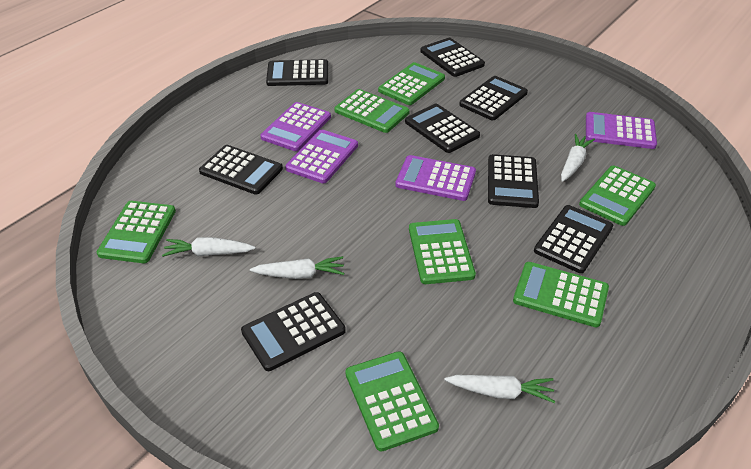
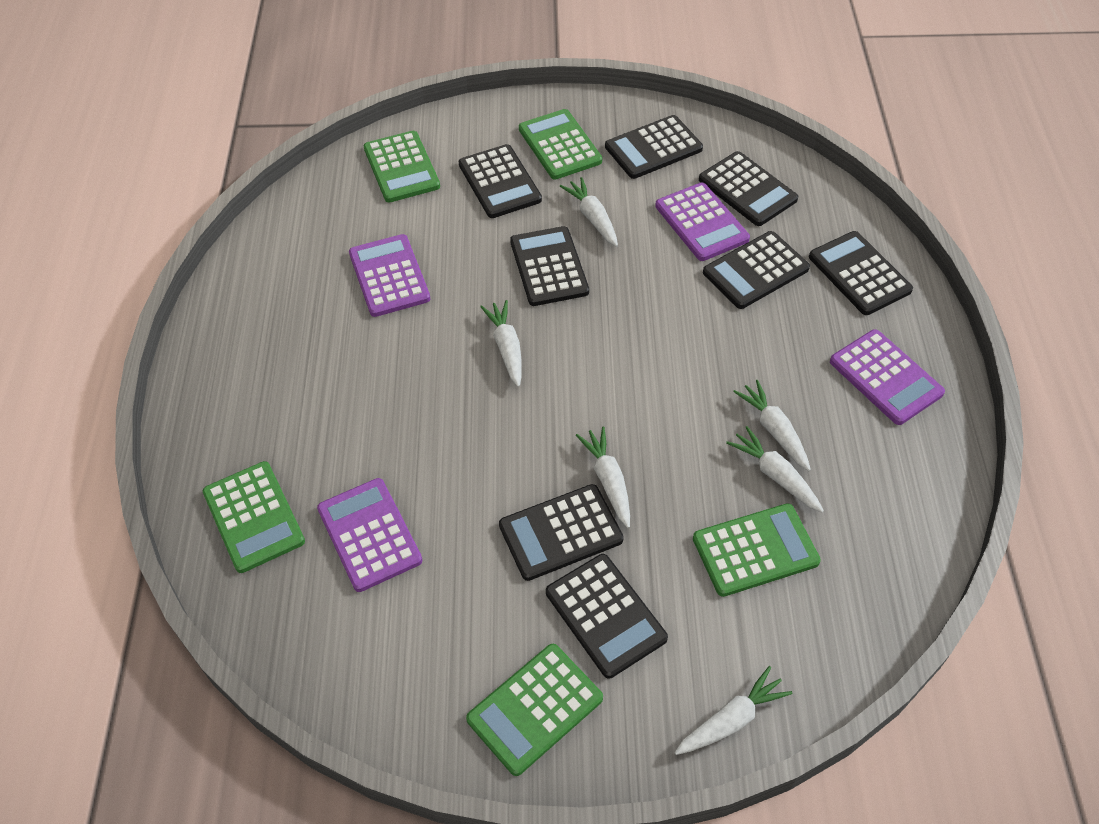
green calculator: 7 -> 5
white carrot: 4 -> 6

